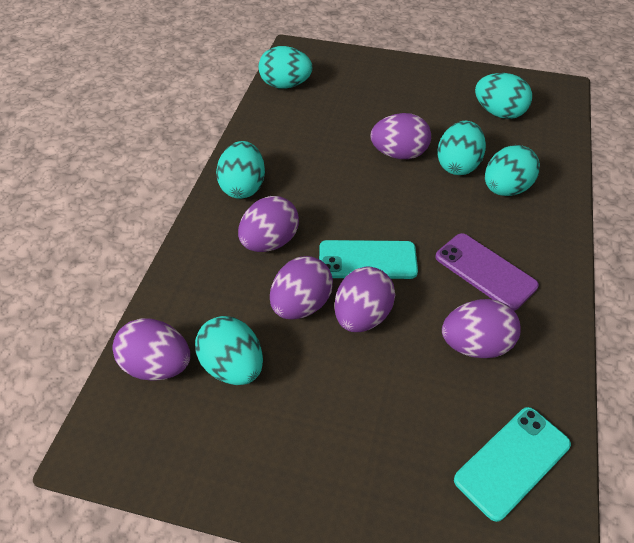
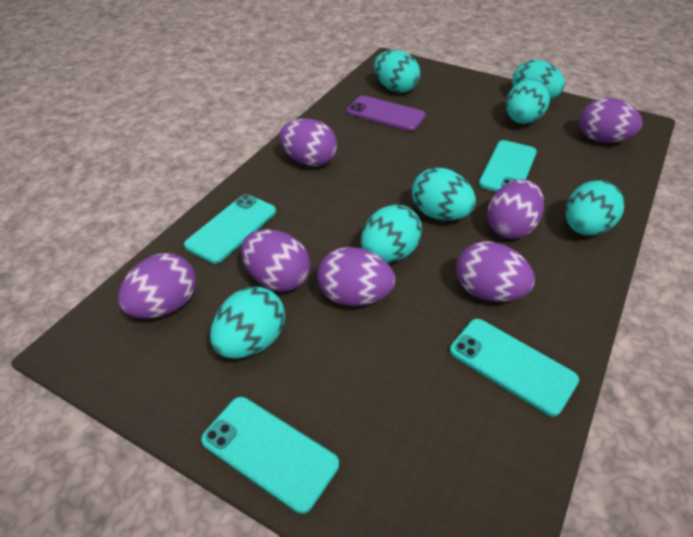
purple egg: 6 -> 7
turquoise egg: 6 -> 7
turquoise phone: 2 -> 4

